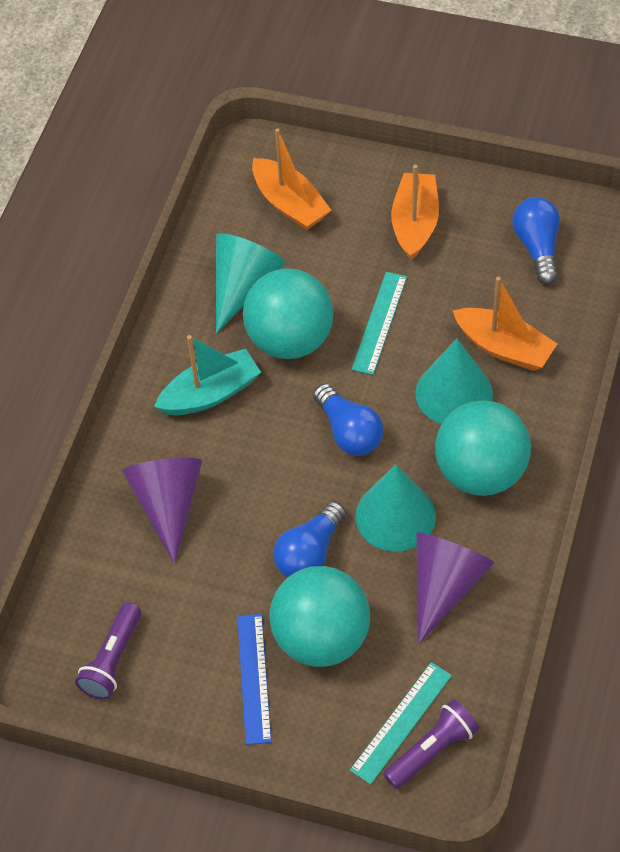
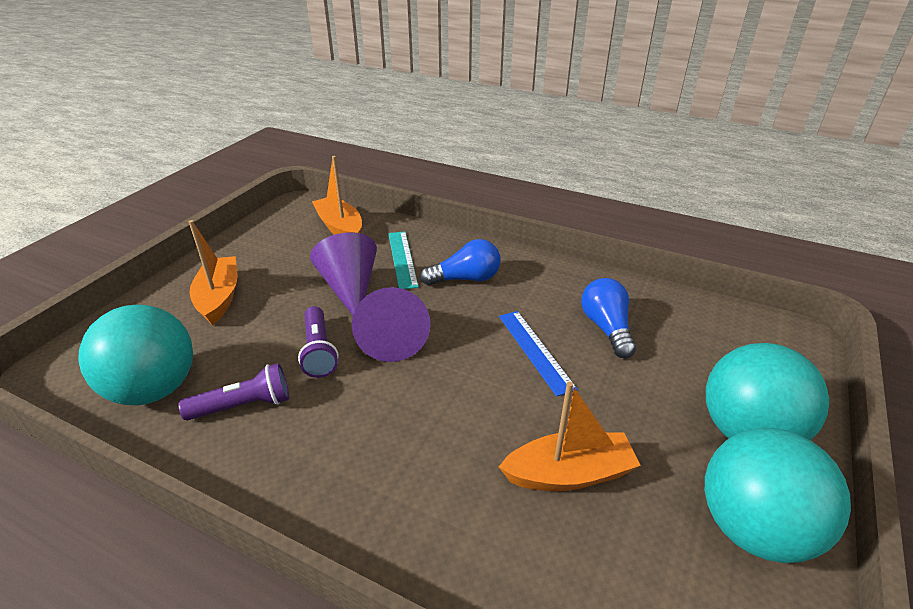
blue light bulb: 3 -> 2
turquoise boat: 1 -> 0
turquoise cone: 3 -> 0
turquoise ruler: 2 -> 1

